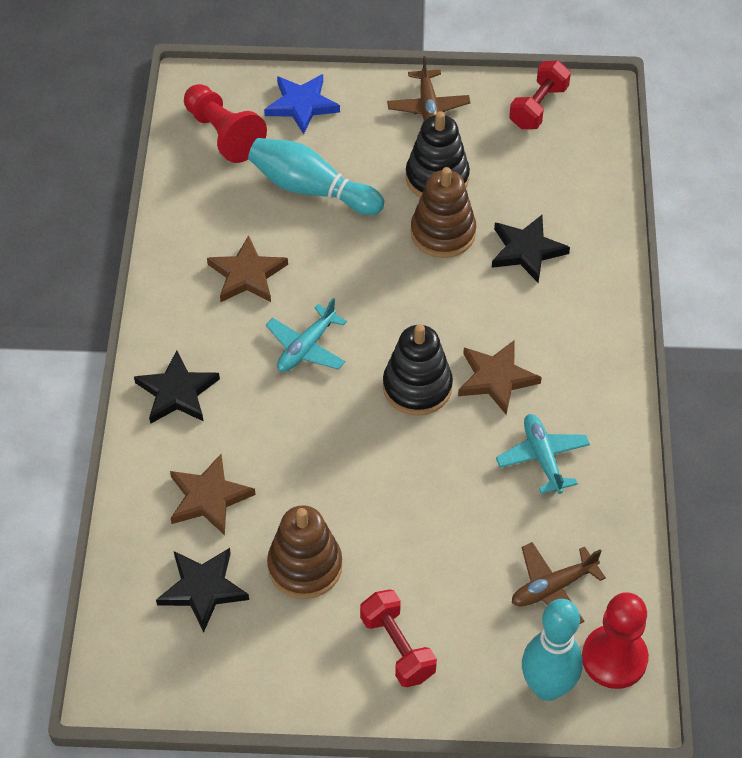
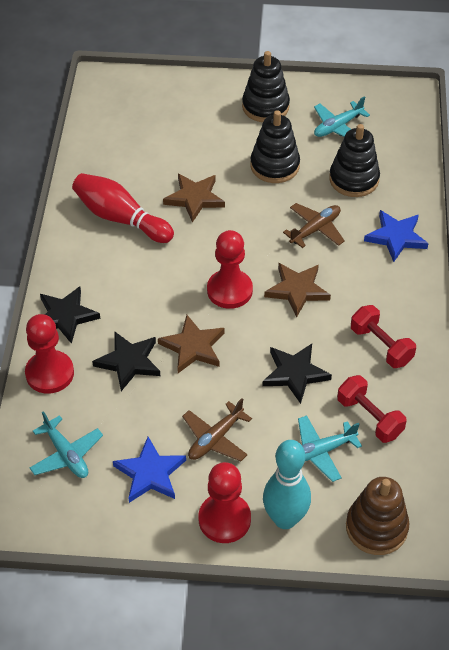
black stacking toy: 2 -> 3
blue star: 1 -> 2
brown stacking toy: 2 -> 1
red bowling pin: 0 -> 1
red pawn: 2 -> 3
turquoise bowling pin: 2 -> 1
turquoise plane: 2 -> 3

